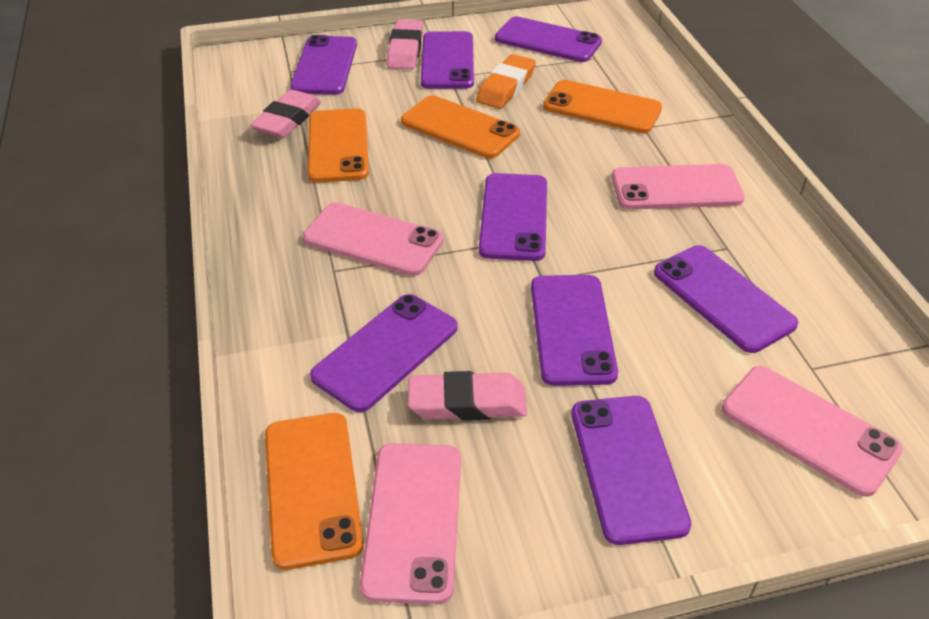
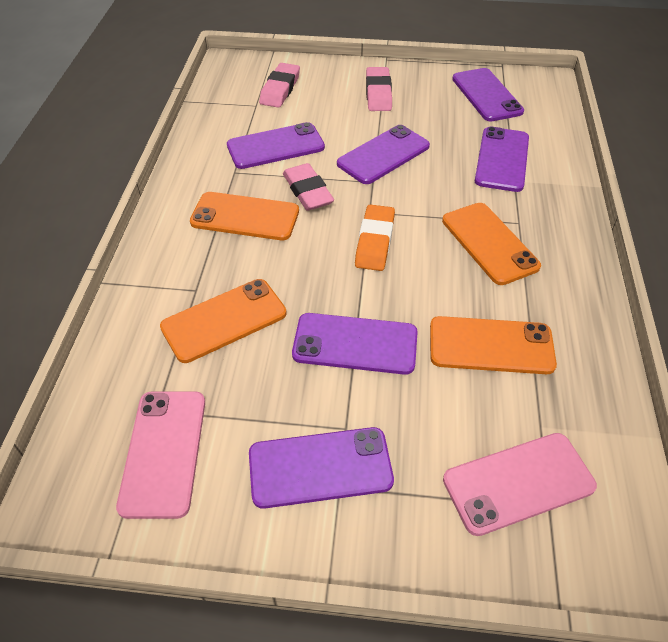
pink phone: 4 -> 2
purple phone: 8 -> 6

